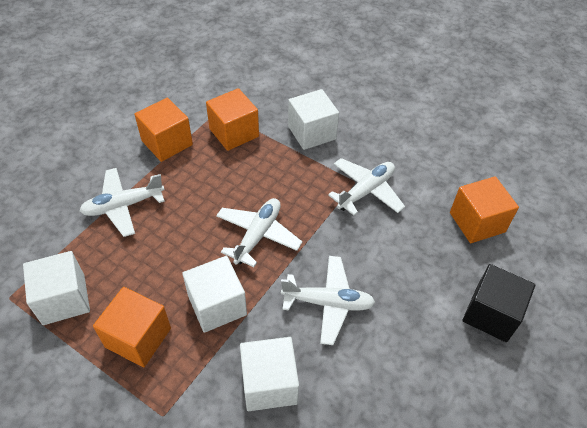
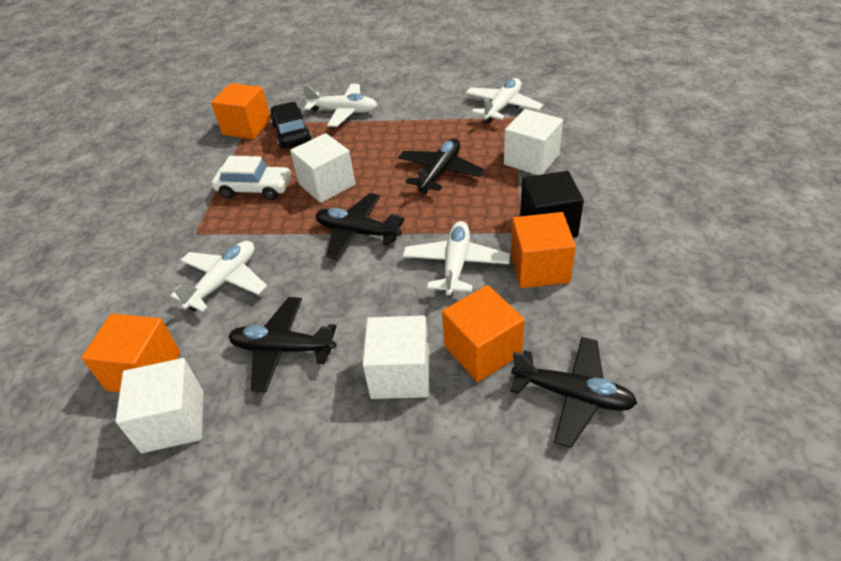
black car: 0 -> 1
black plane: 0 -> 4
white car: 0 -> 1

